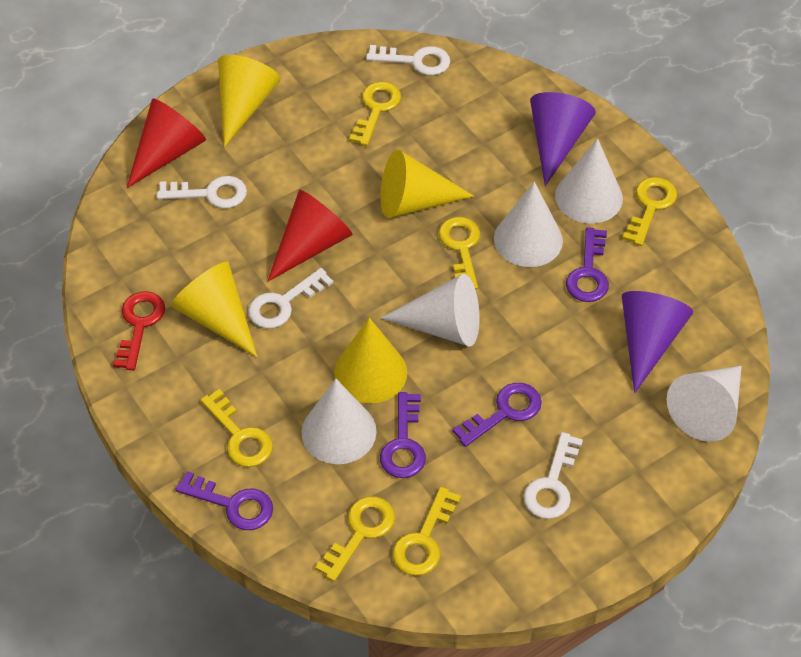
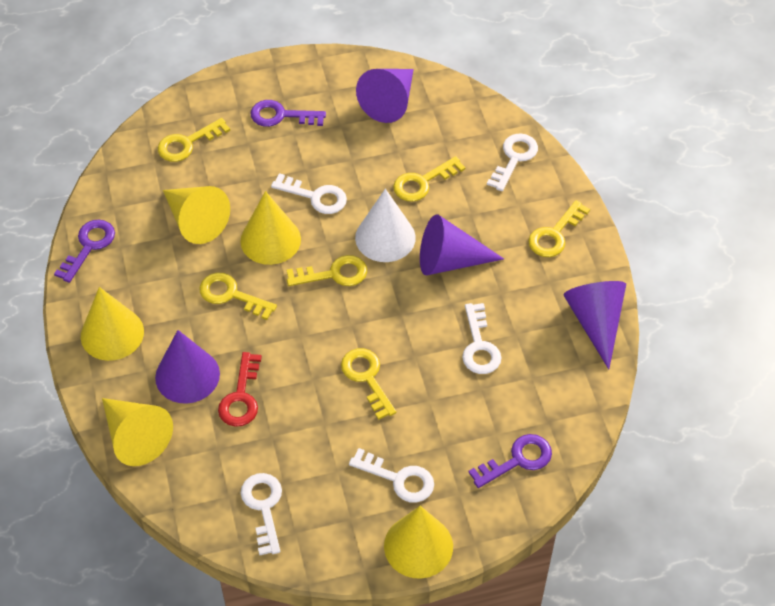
purple cone: 2 -> 4
purple key: 4 -> 3
red cone: 2 -> 0
white cone: 5 -> 1
white key: 4 -> 5
yellow cone: 4 -> 5

